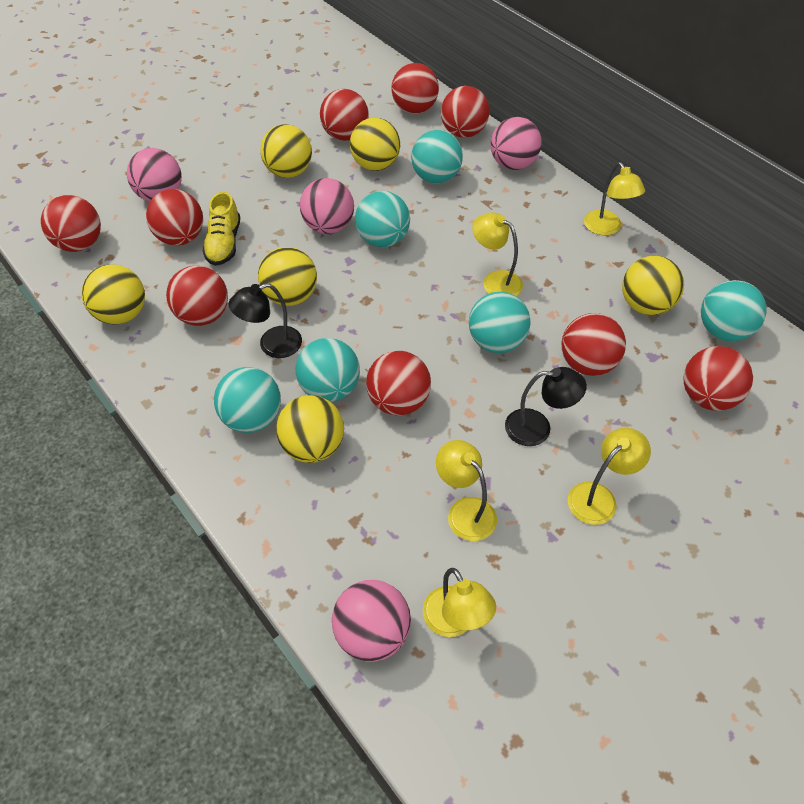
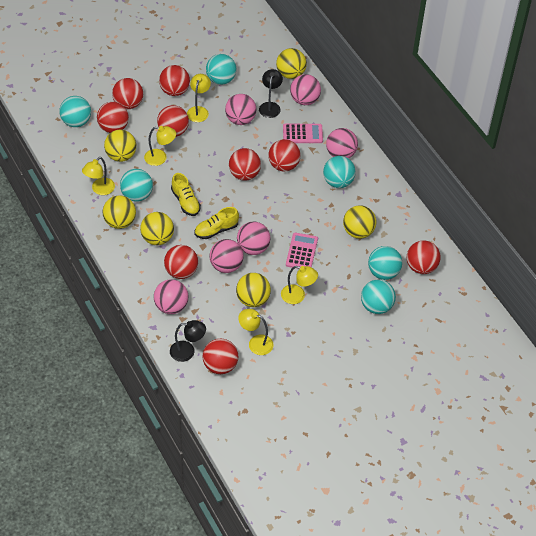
pink ball: 4 -> 6
pink calculator: 0 -> 2
yellow shoe: 1 -> 2

